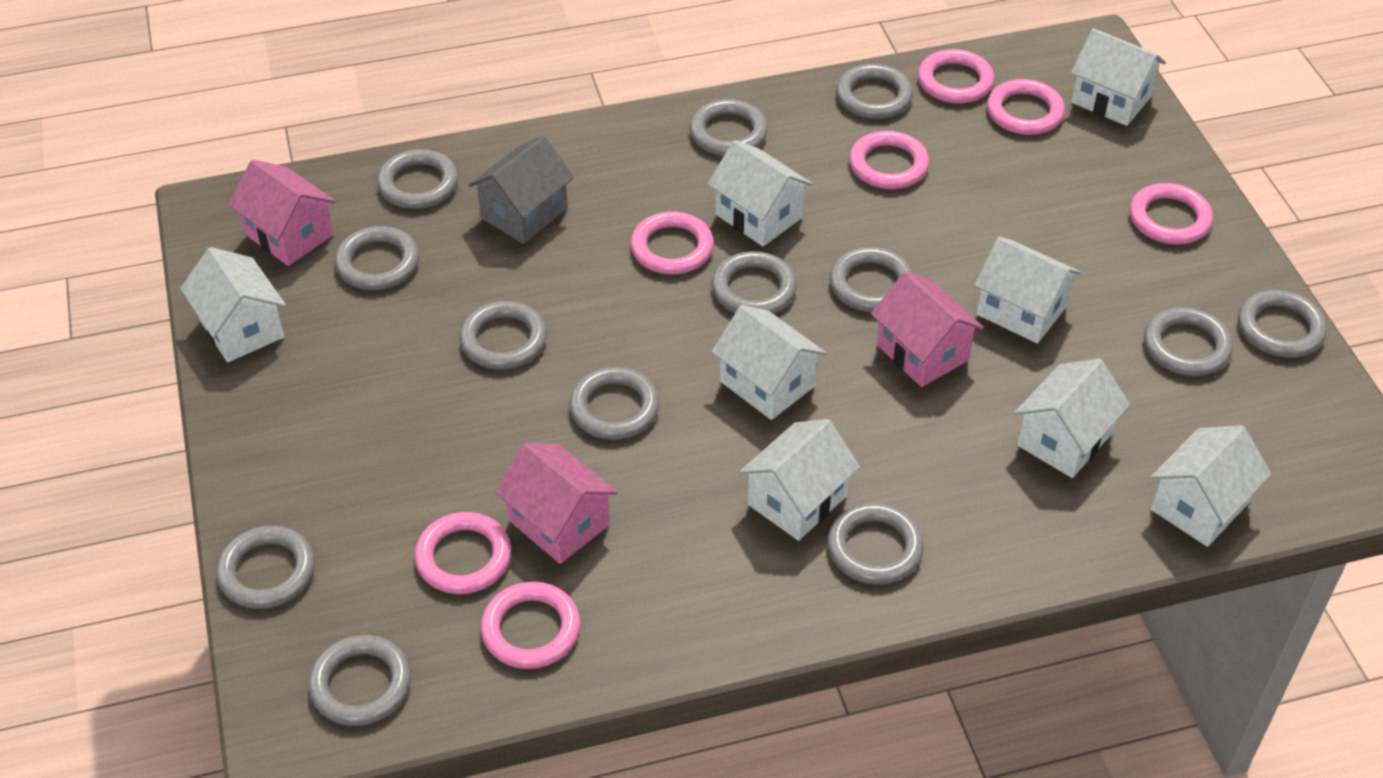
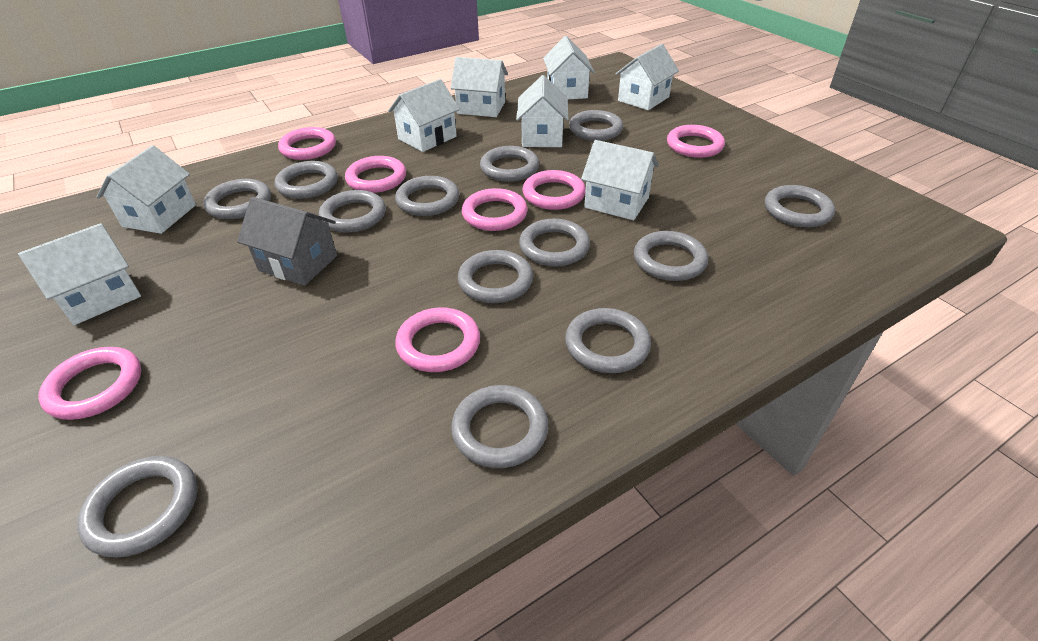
pink house: 3 -> 0

